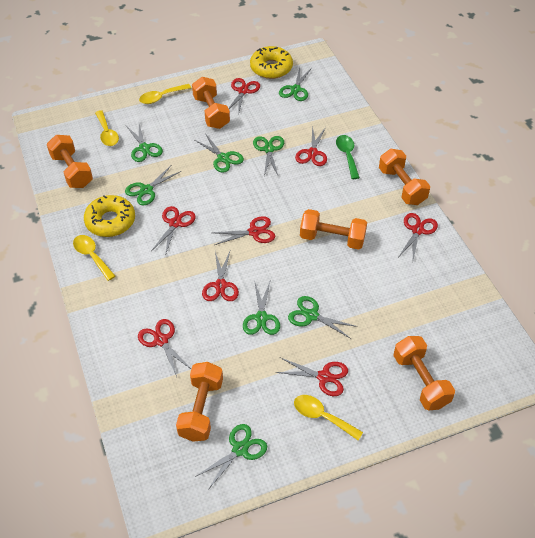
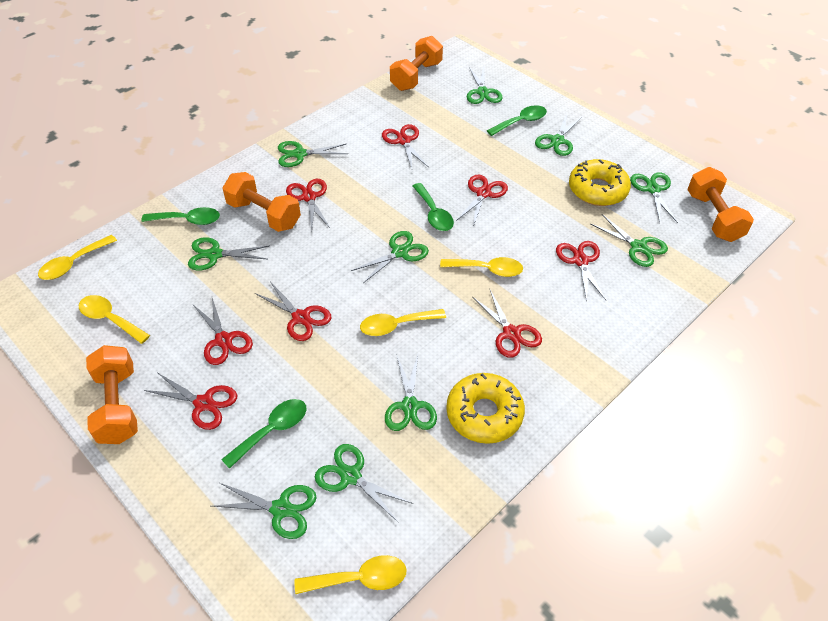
green scissors: 8 -> 10
green spoon: 1 -> 4
orange dumbbell: 6 -> 4
yellow spoon: 4 -> 5

